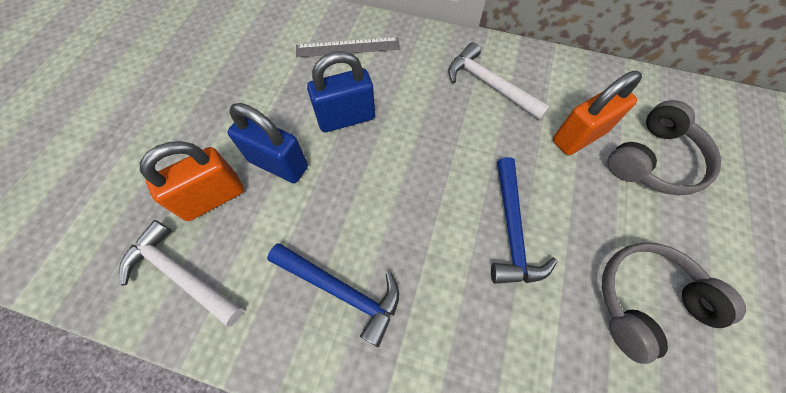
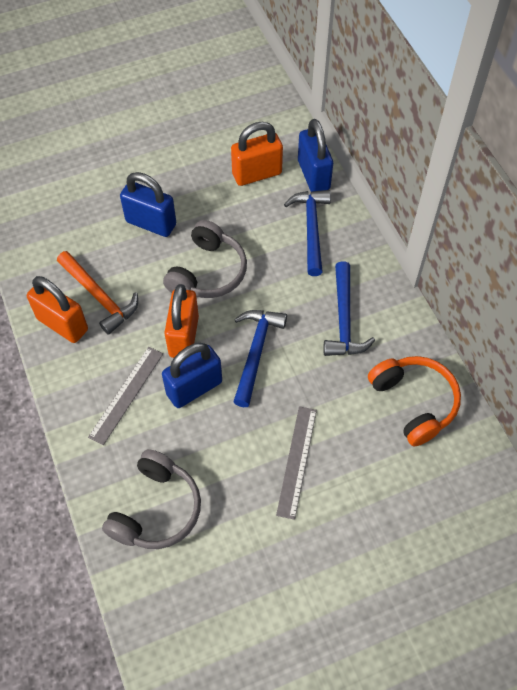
blue hammer: 2 -> 3
blue padlock: 2 -> 3
grey ruler: 1 -> 2
orange hammer: 0 -> 1
orange headphones: 0 -> 1
orange padlock: 2 -> 3
white hammer: 2 -> 0

